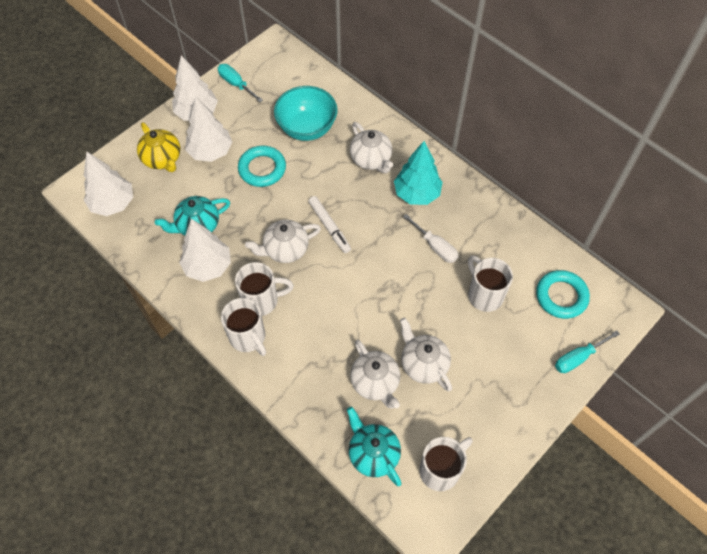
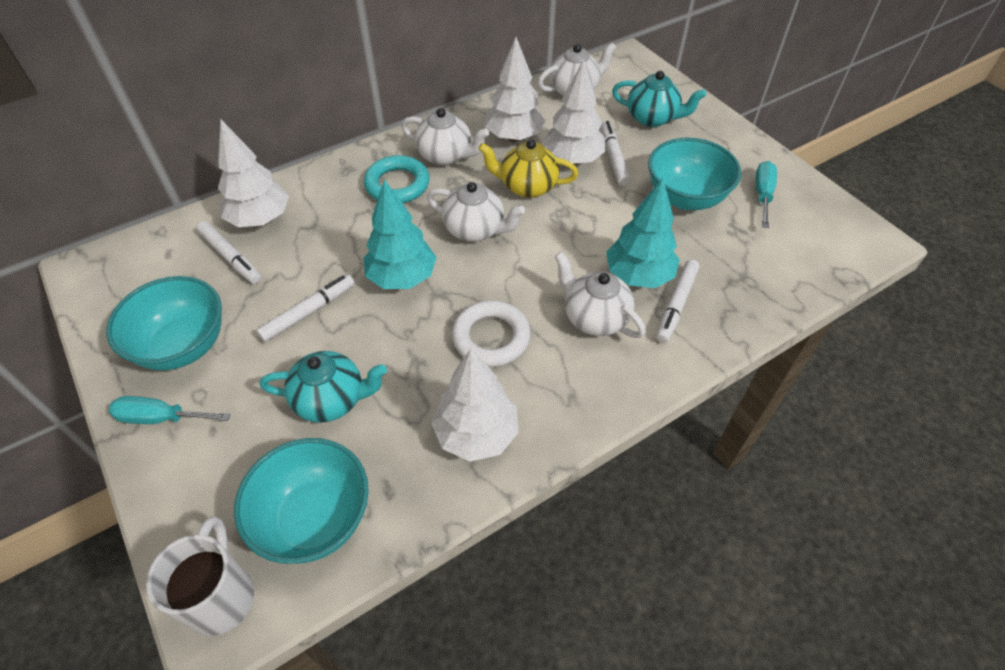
turquoise bowl: 1 -> 3
turquoise ring: 2 -> 1
turquoise tree: 1 -> 2
white marker: 1 -> 4
white mug: 4 -> 1
white ring: 0 -> 1
white screwdriver: 1 -> 0

